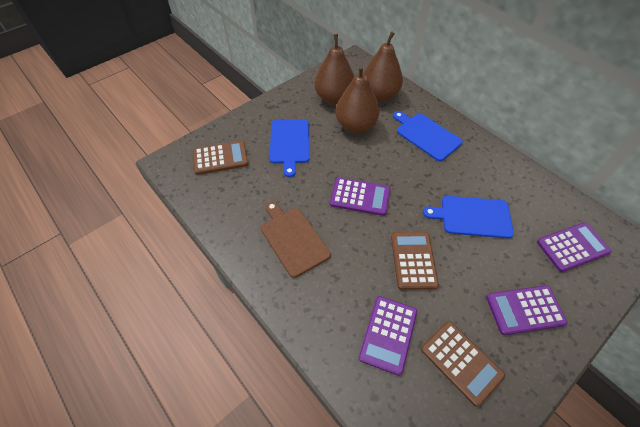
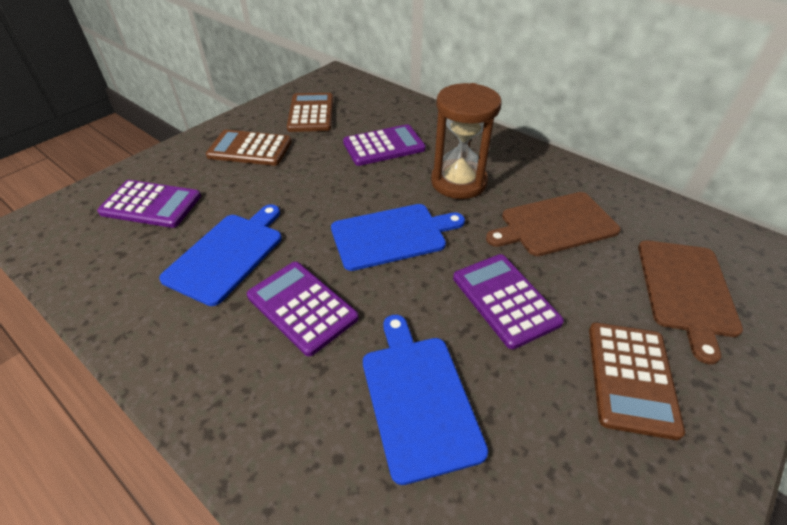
brown cutting board: 1 -> 2
brown hourglass: 0 -> 1
brown pear: 3 -> 0

